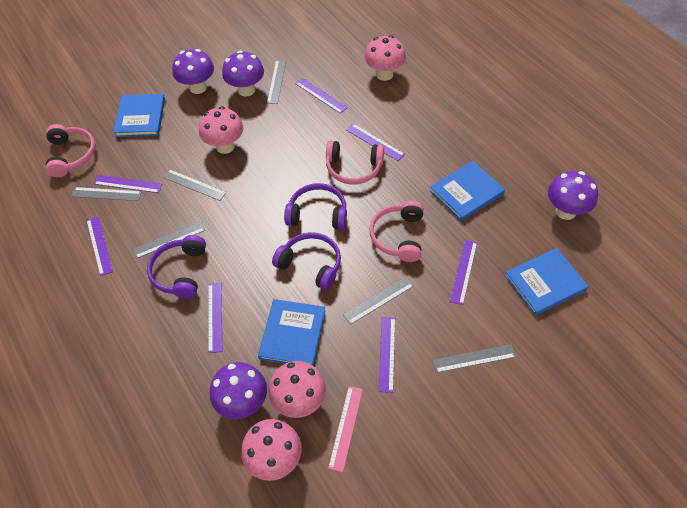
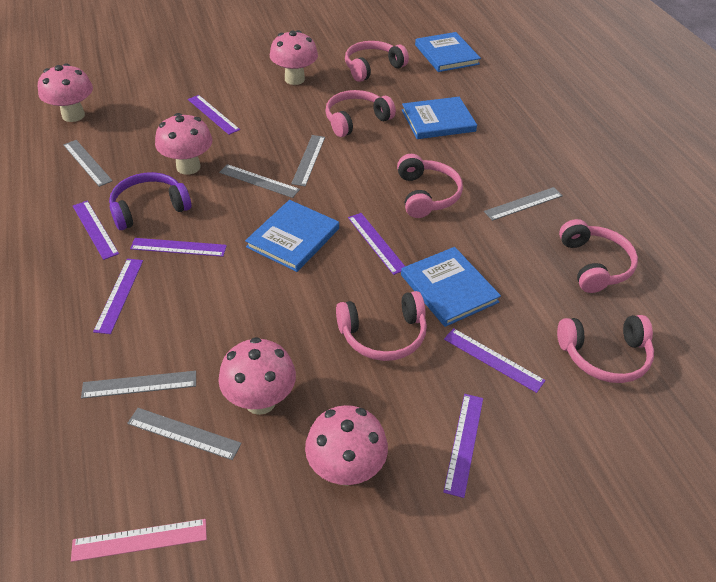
pink headphones: 3 -> 6
pink mushroom: 4 -> 5
purple headphones: 3 -> 1
purple mushroom: 4 -> 0

